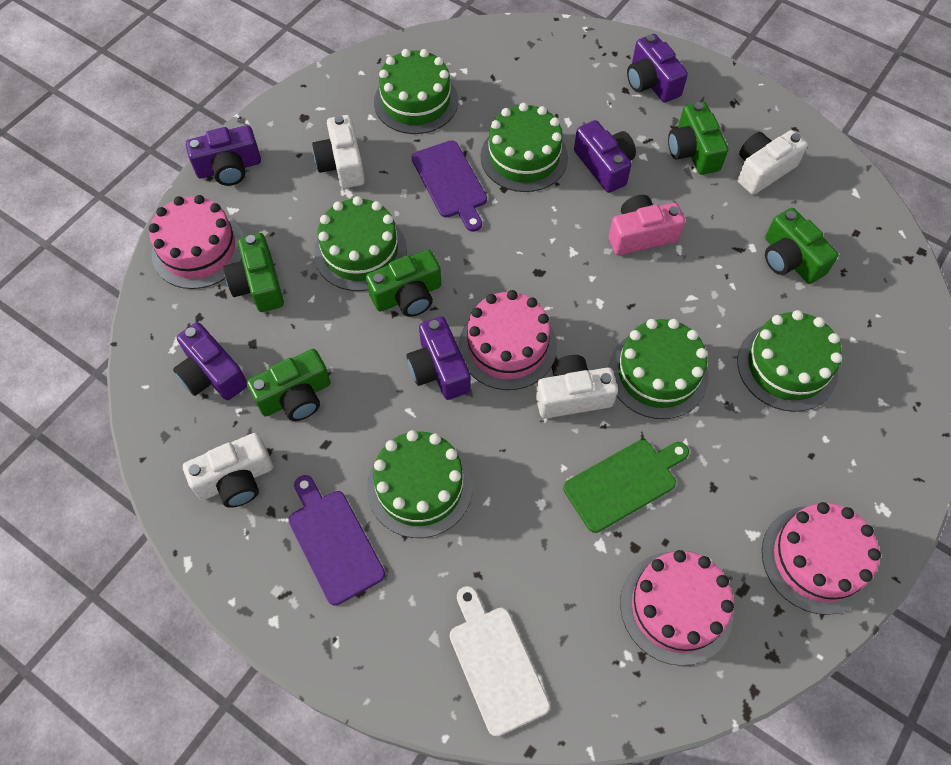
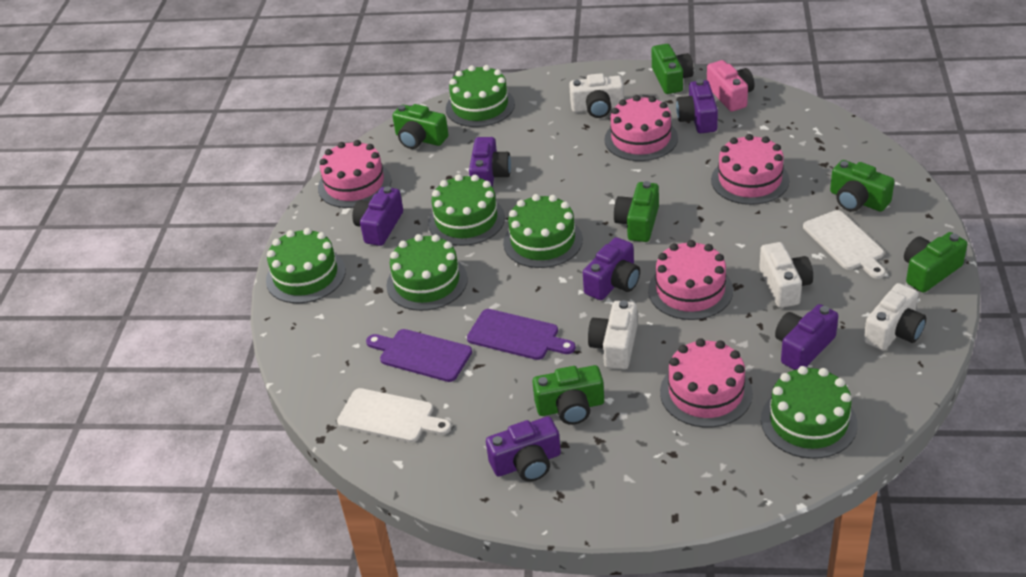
green camera: 5 -> 6
green cutting board: 1 -> 0
pink cake: 4 -> 5
purple camera: 5 -> 6
white cutting board: 1 -> 2

